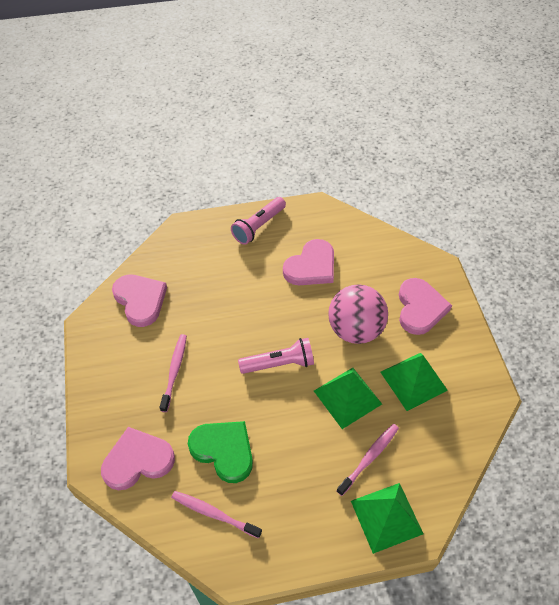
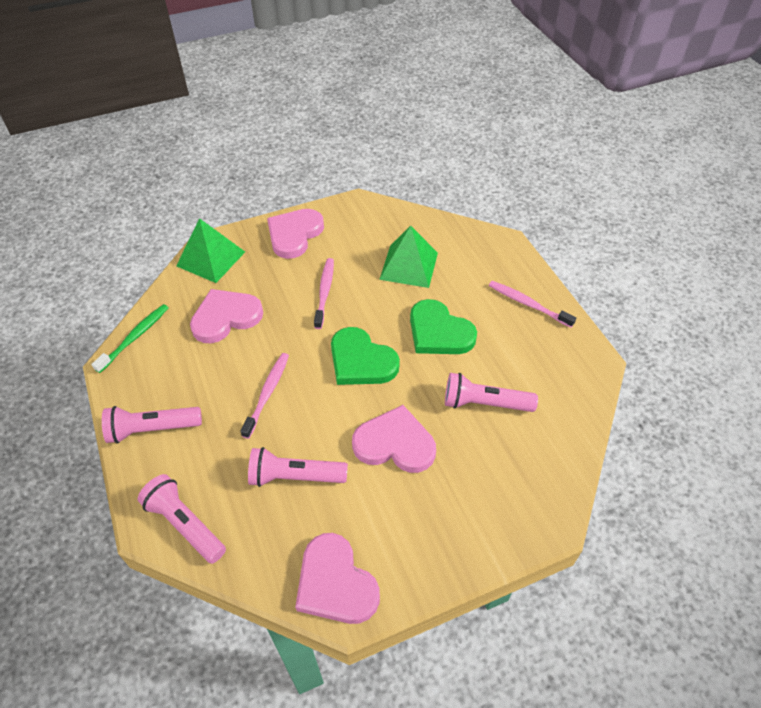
green heart: 1 -> 2
green pyramid: 3 -> 2
green toothbrush: 0 -> 1
pink ball: 1 -> 0
pink flashlight: 2 -> 4

